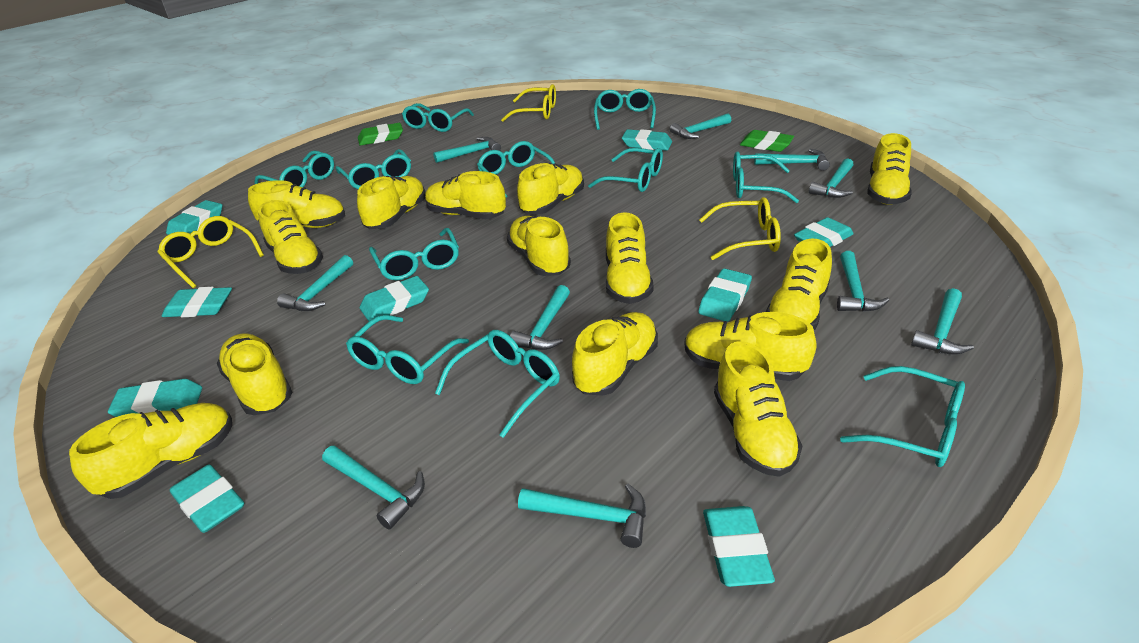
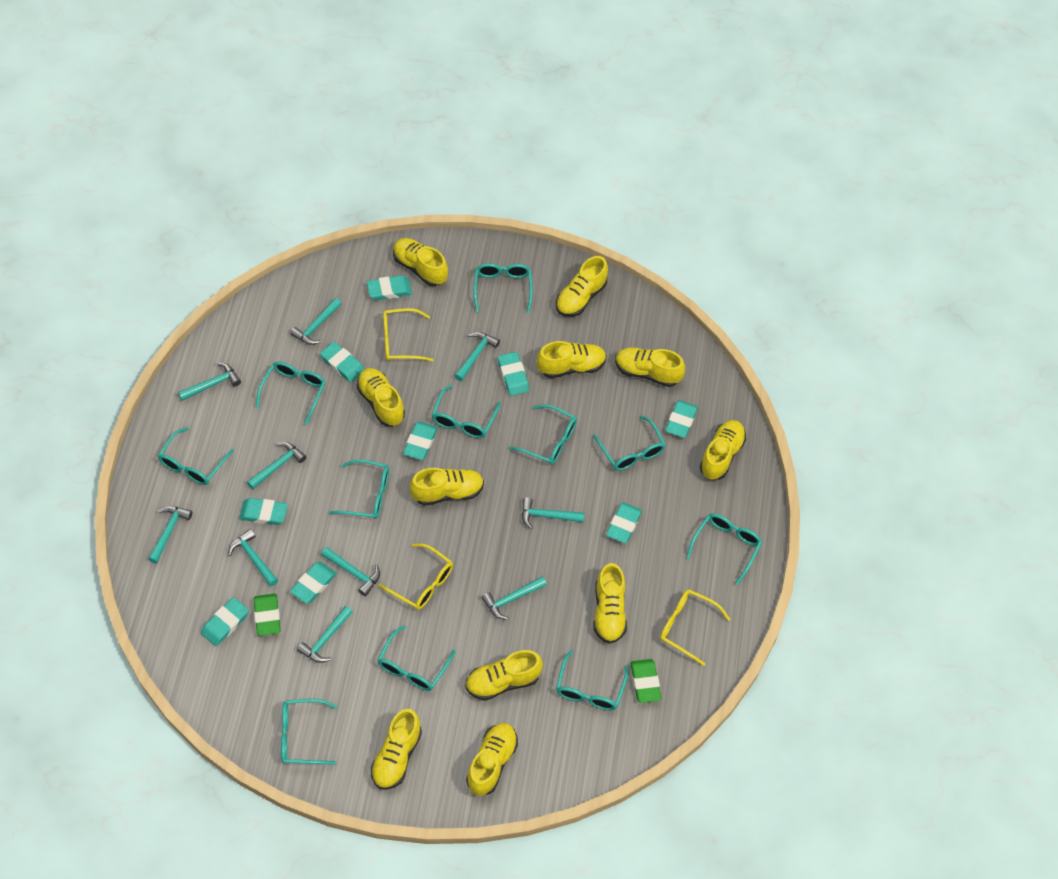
yellow shoe: 14 -> 11

